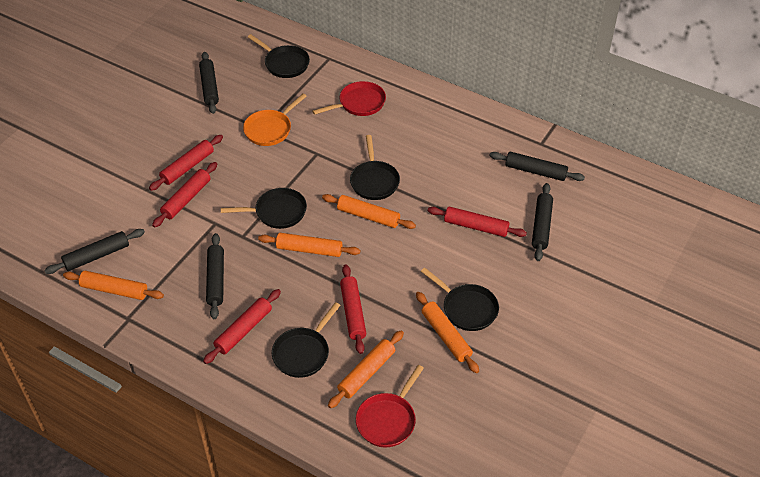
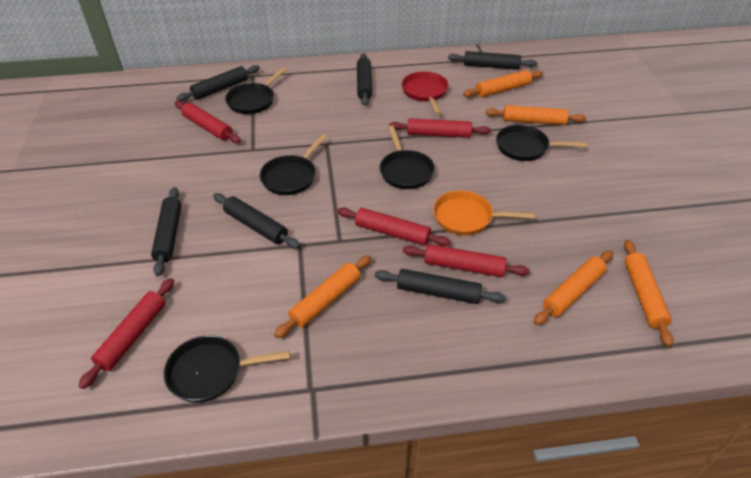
black rolling pin: 5 -> 6
red pan: 2 -> 1

